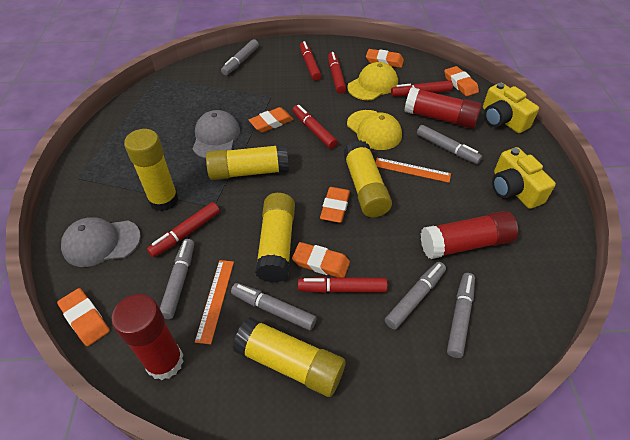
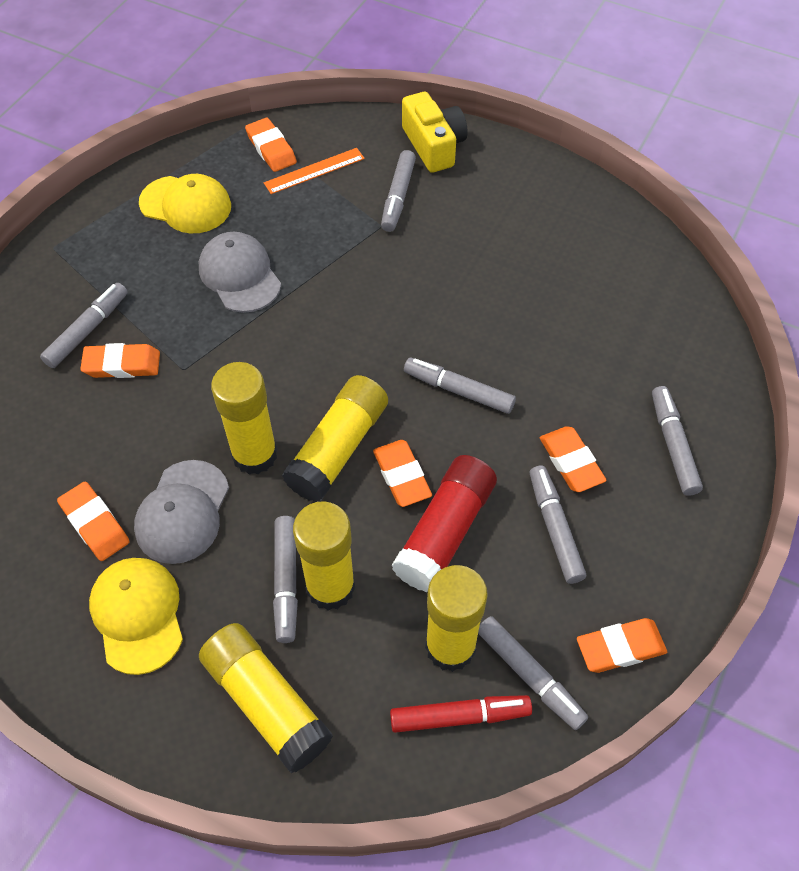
grey marker: 6 -> 7
orange ruler: 2 -> 1
red glue stick: 3 -> 1
red marker: 6 -> 1
yellow camera: 2 -> 1

